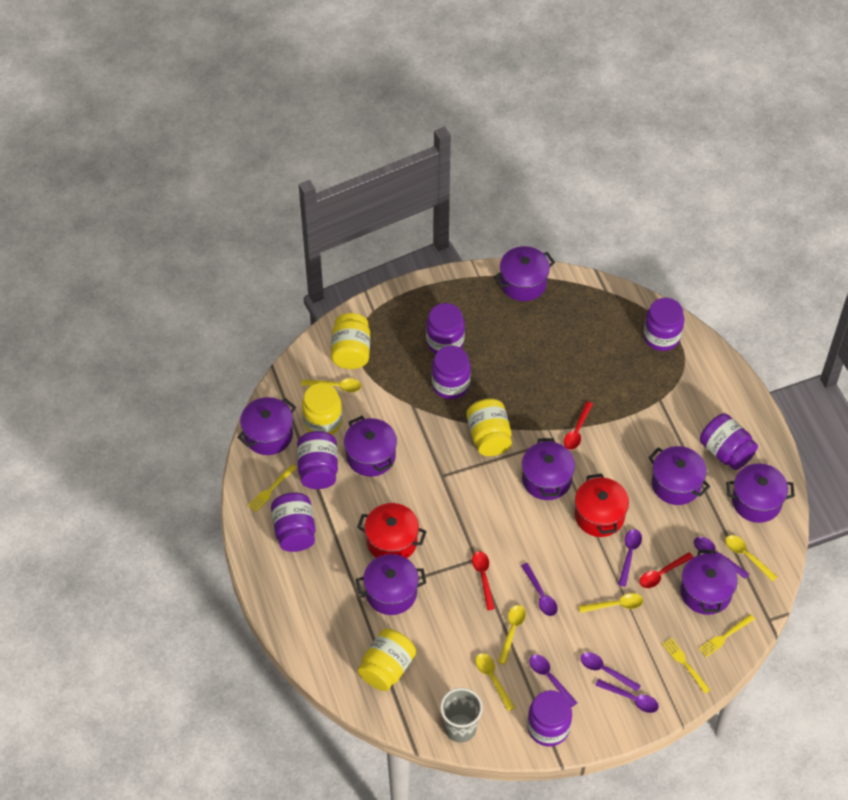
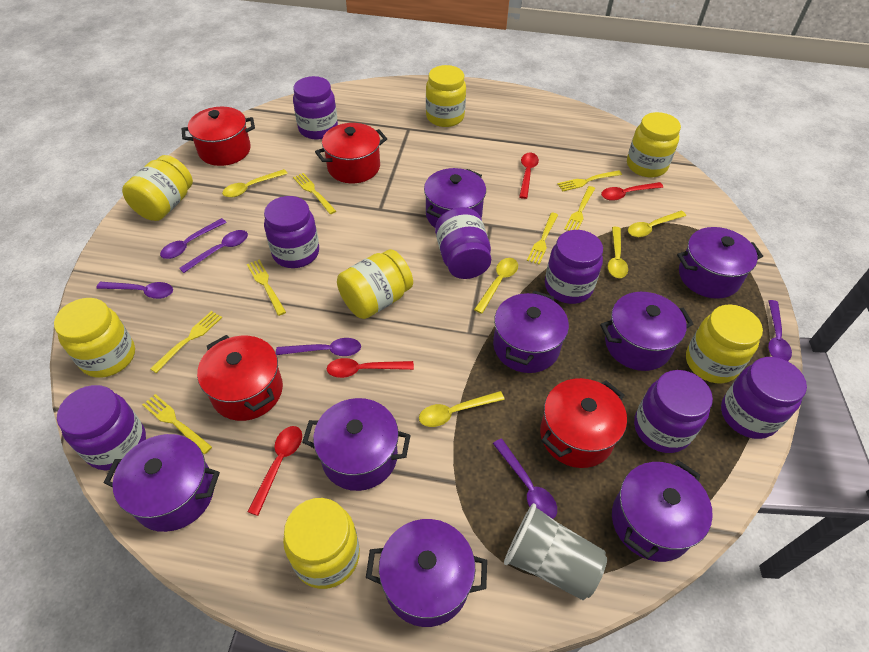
red pot: 2 -> 4
red spoon: 3 -> 4
yellow fork: 3 -> 7
yellow jar: 4 -> 7

